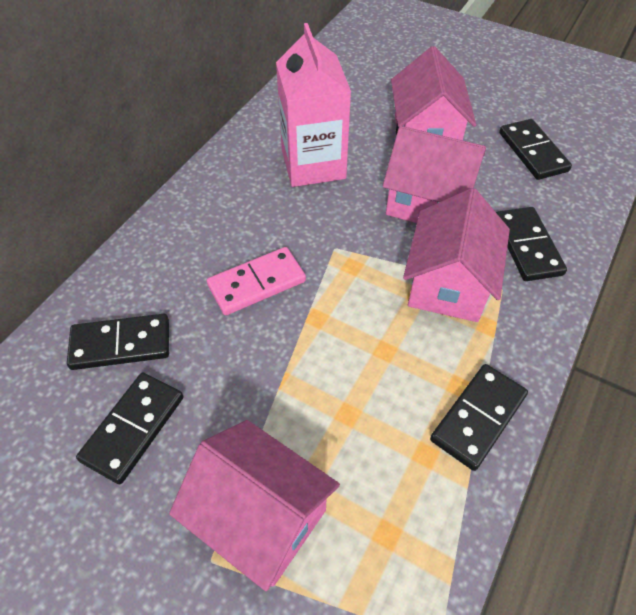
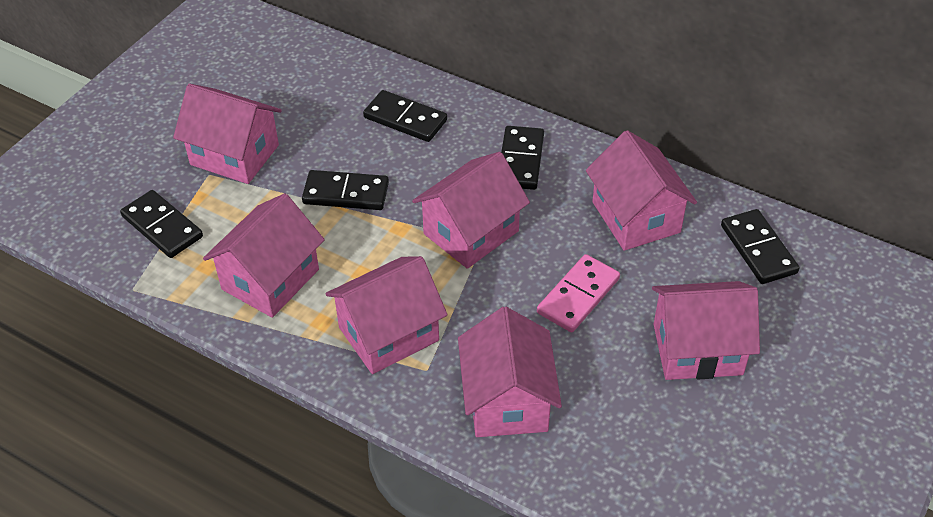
pink carton: 1 -> 0
pink house: 4 -> 7

